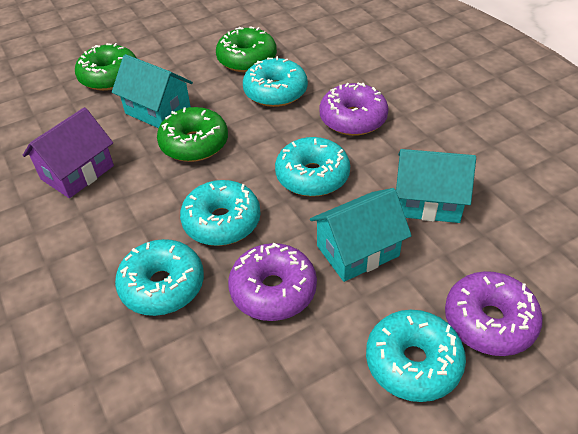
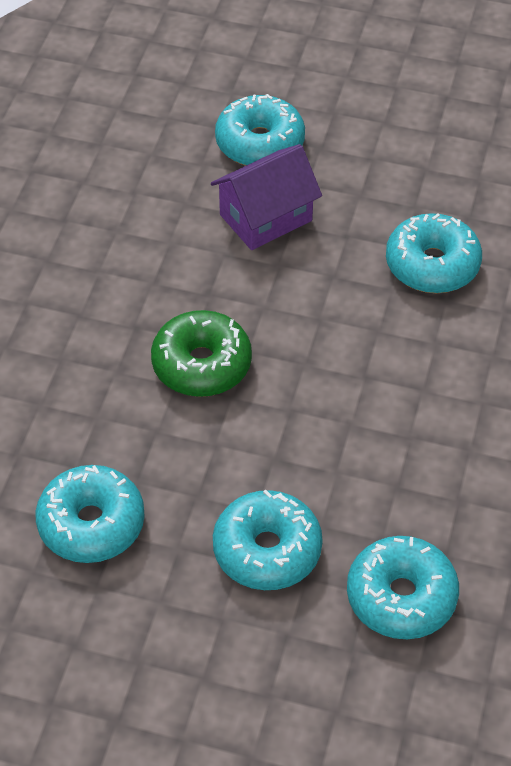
green donut: 3 -> 1
purple donut: 3 -> 0
turquoise house: 3 -> 0

